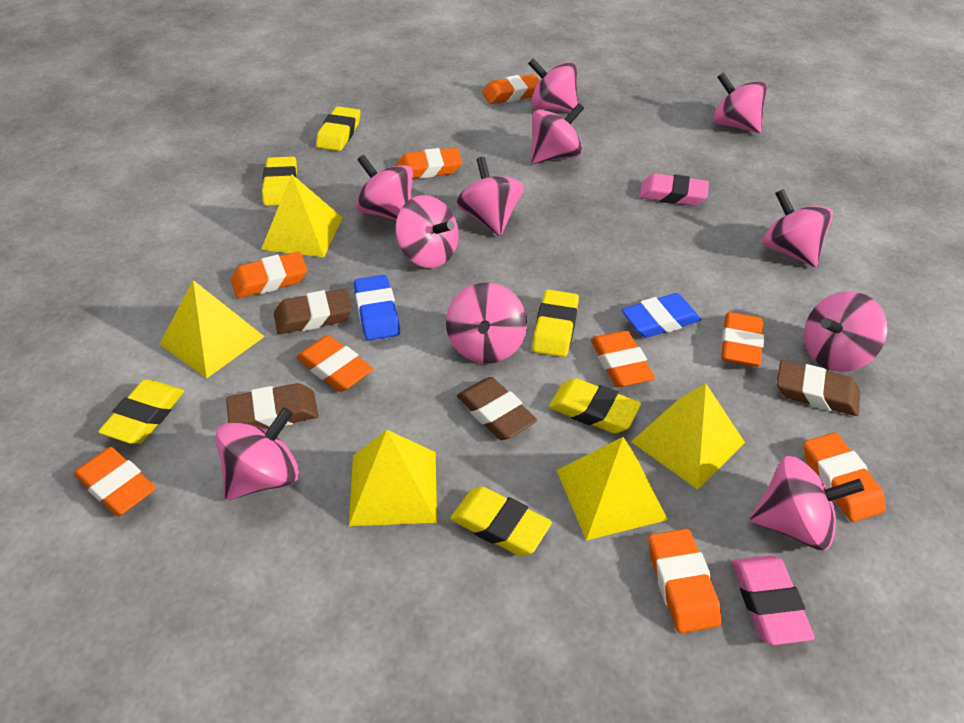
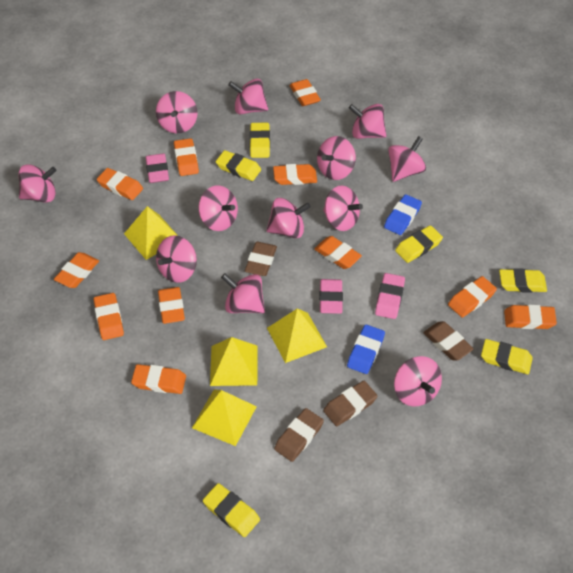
orange eraser: 9 -> 11
pink eraser: 2 -> 3
pink spinning top: 11 -> 12
yellow pyramid: 5 -> 4

